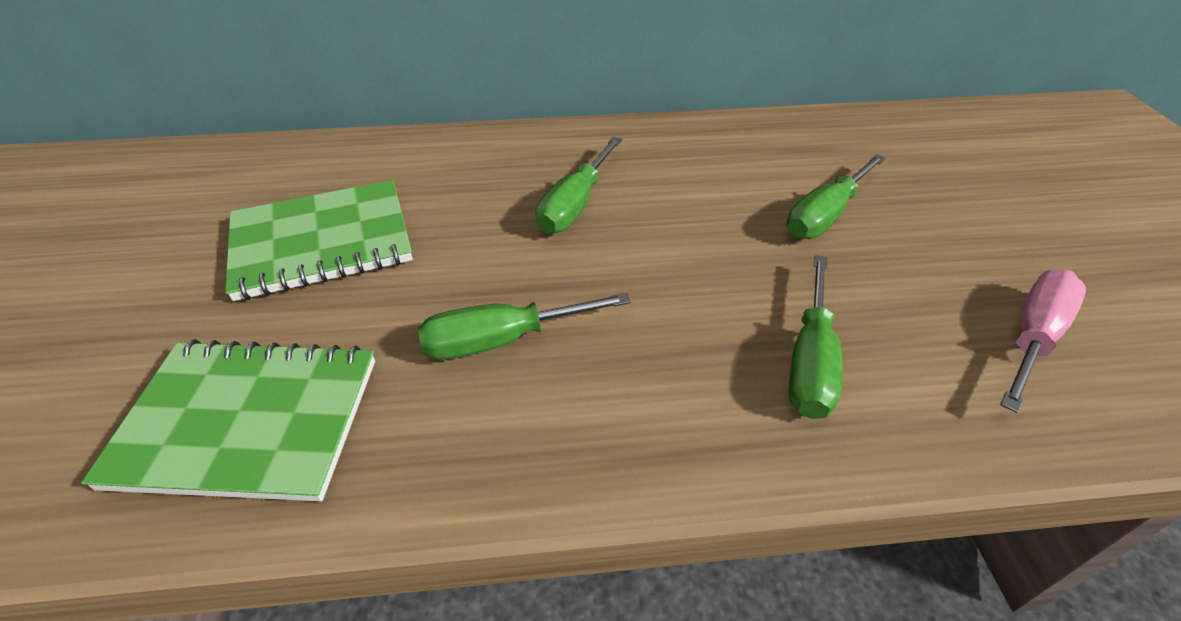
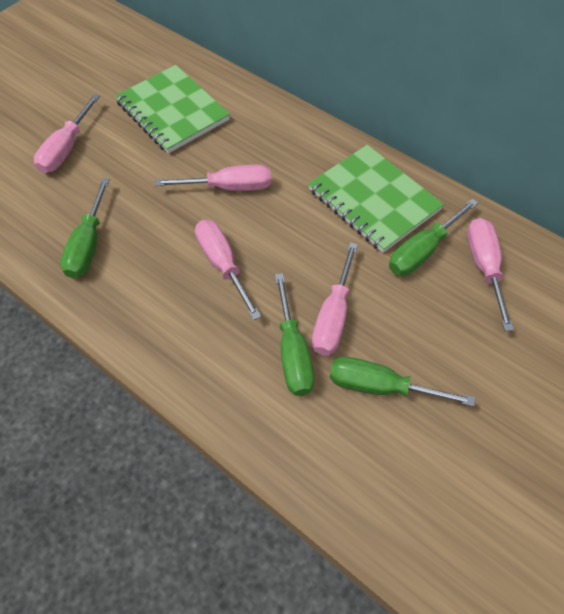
pink screwdriver: 1 -> 5

